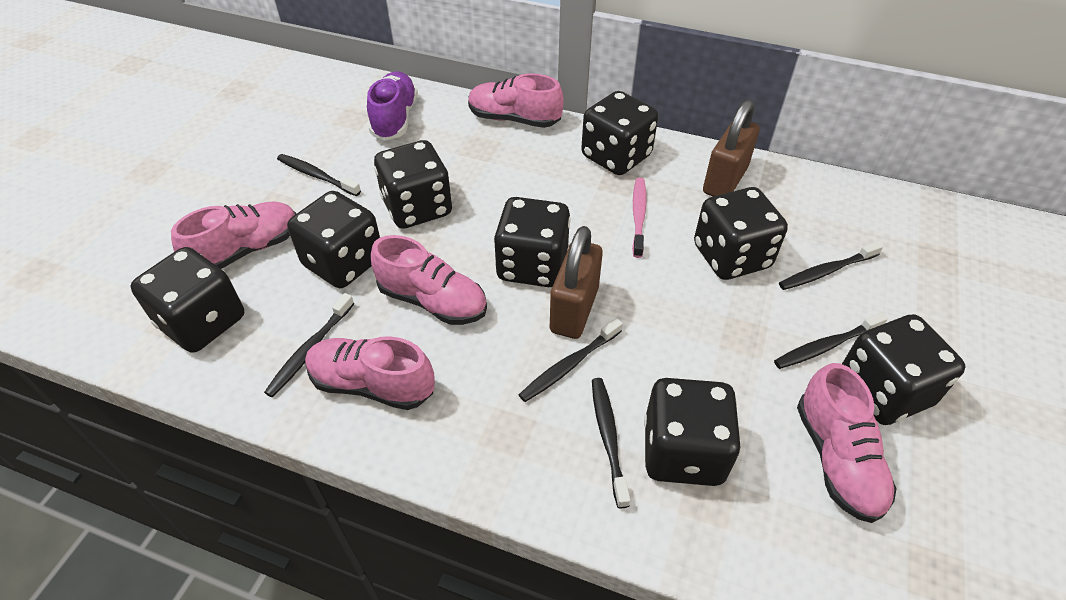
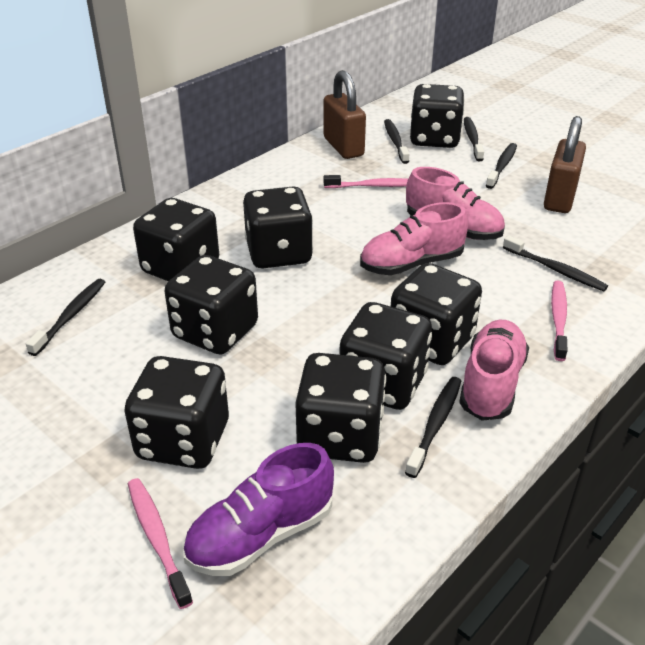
pink shoe: 5 -> 3
pink toothbrush: 1 -> 3

